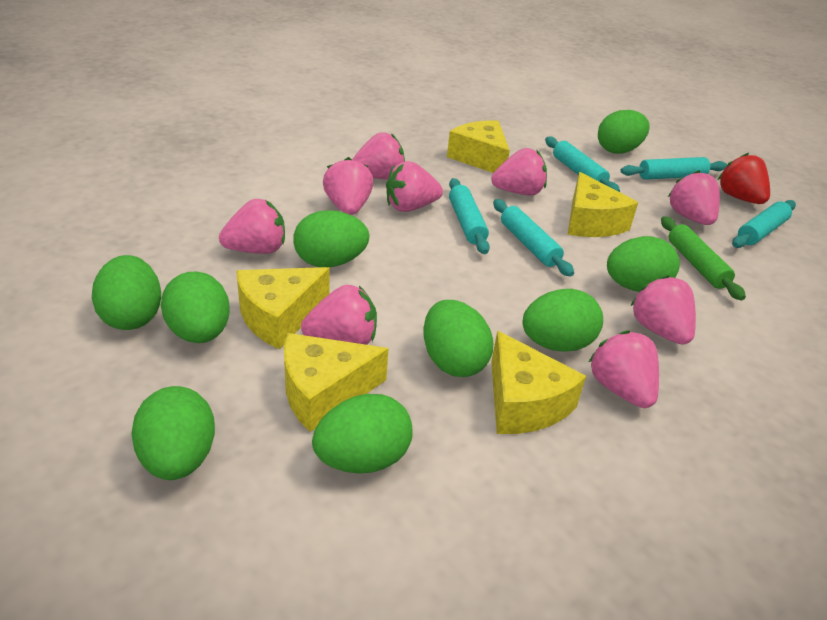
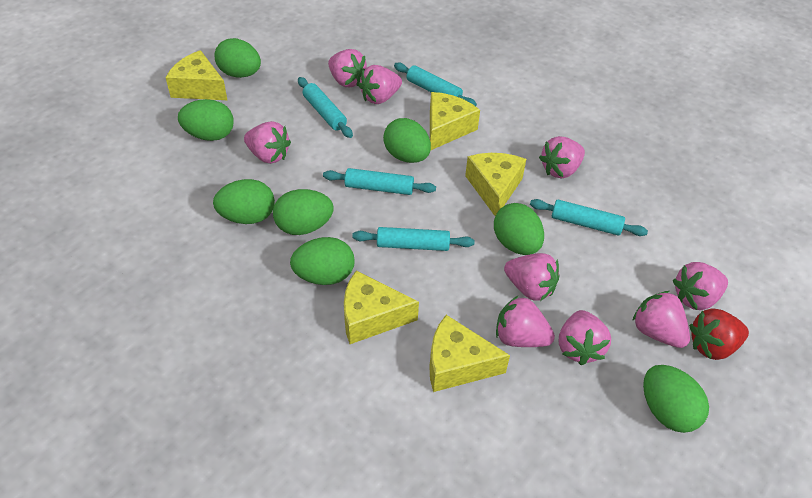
green egg: 9 -> 8
green rolling pin: 1 -> 0

